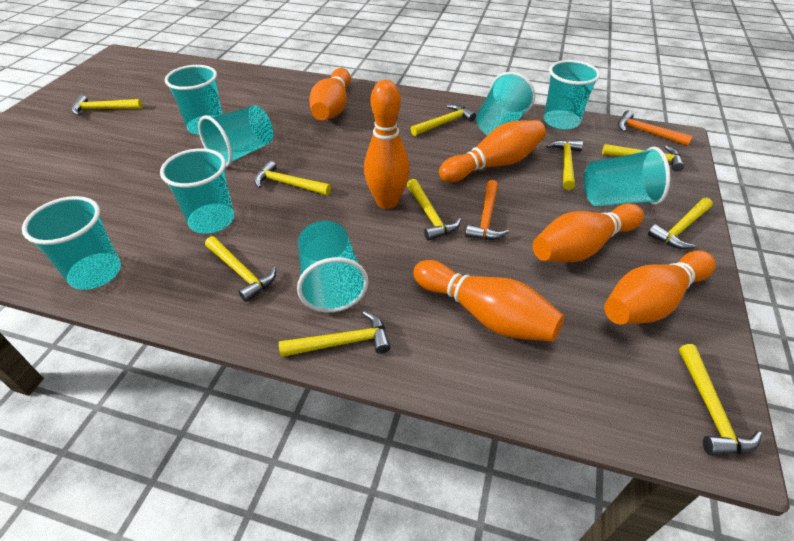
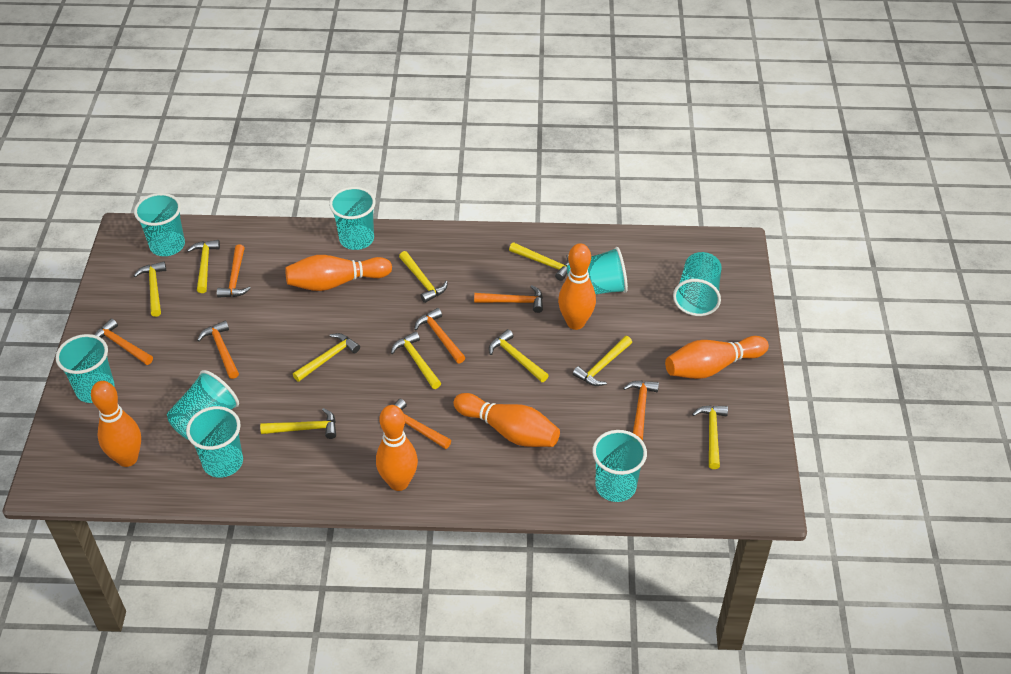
orange hammer: 2 -> 7

